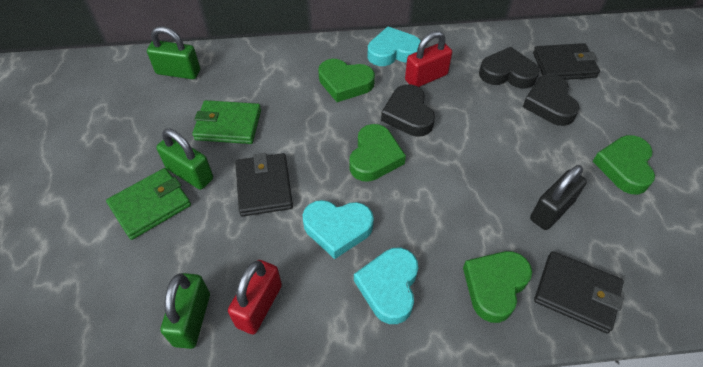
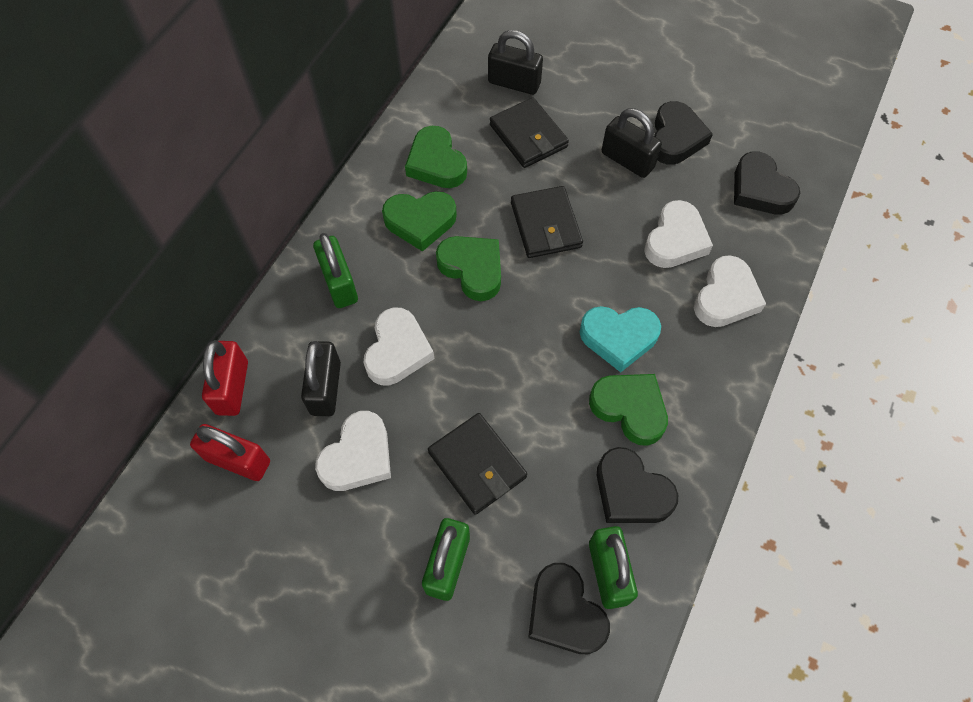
black heart: 3 -> 4
black padlock: 1 -> 3
green wallet: 2 -> 0
turquoise heart: 3 -> 1
white heart: 0 -> 4

